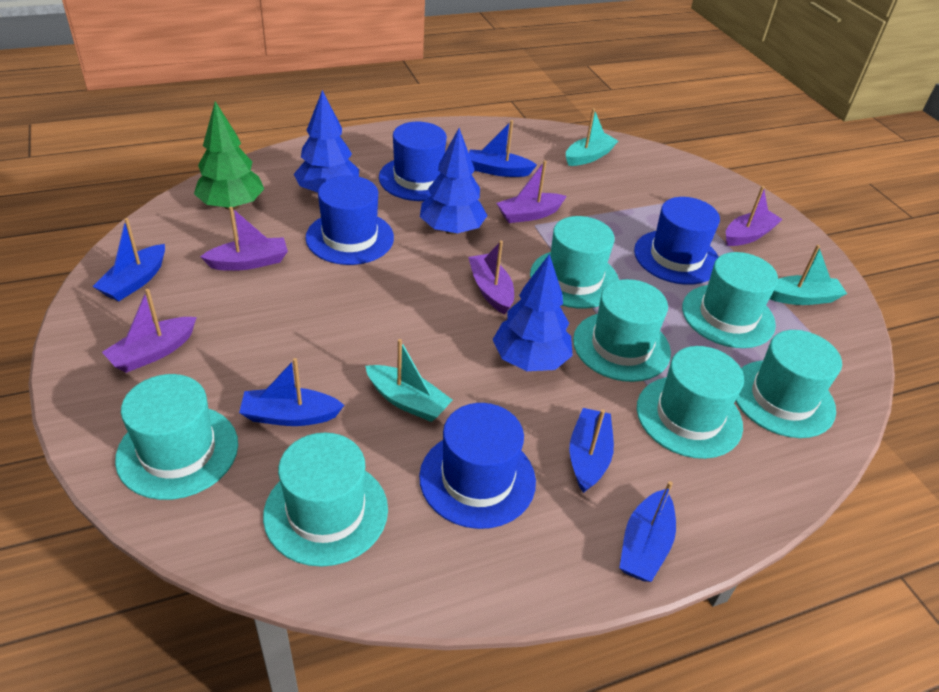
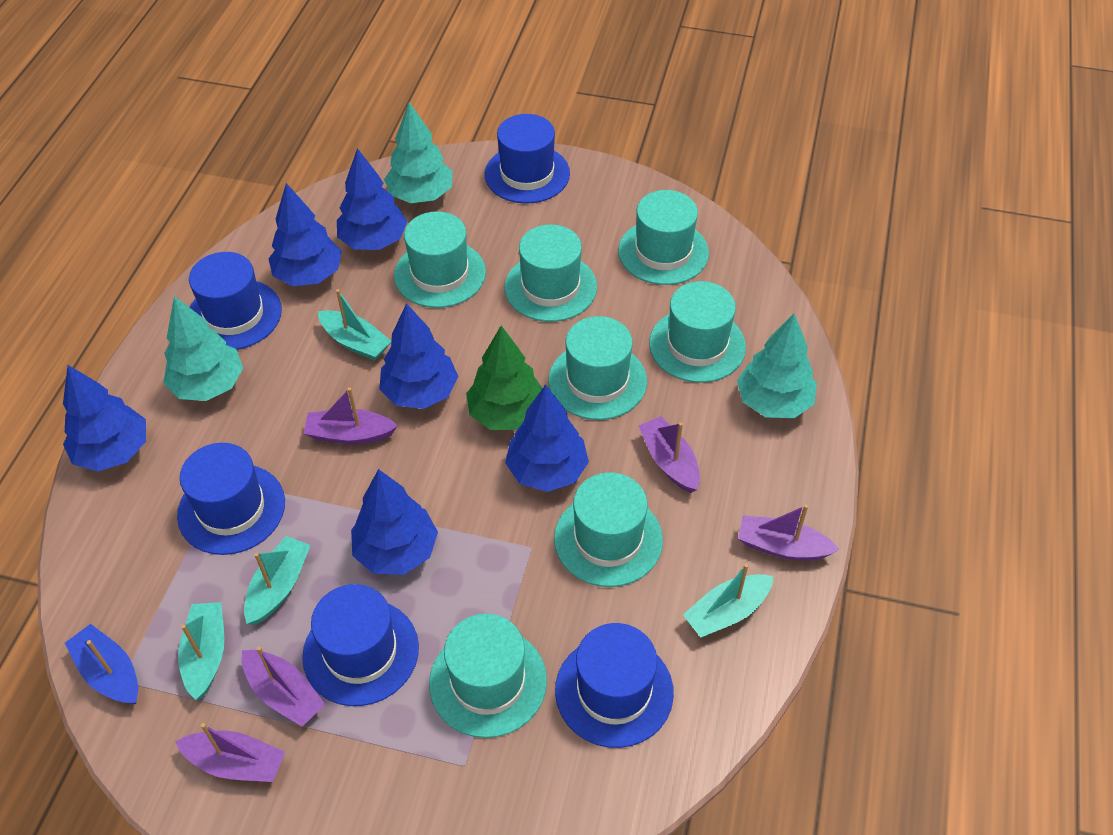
blue boat: 5 -> 1
blue hat: 4 -> 5
blue tree: 3 -> 6
turquoise boat: 3 -> 4
turquoise tree: 0 -> 3

